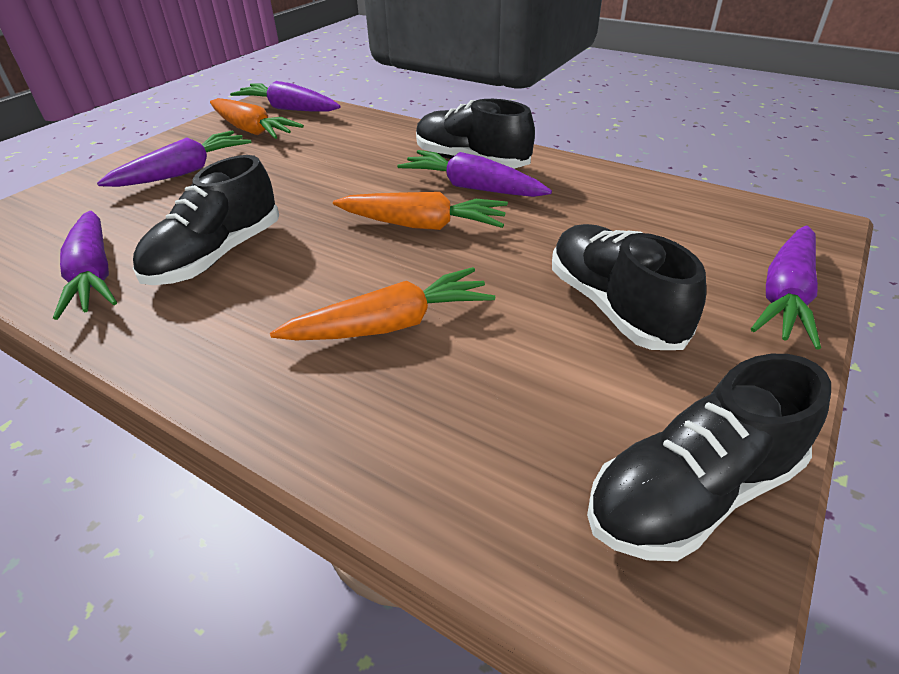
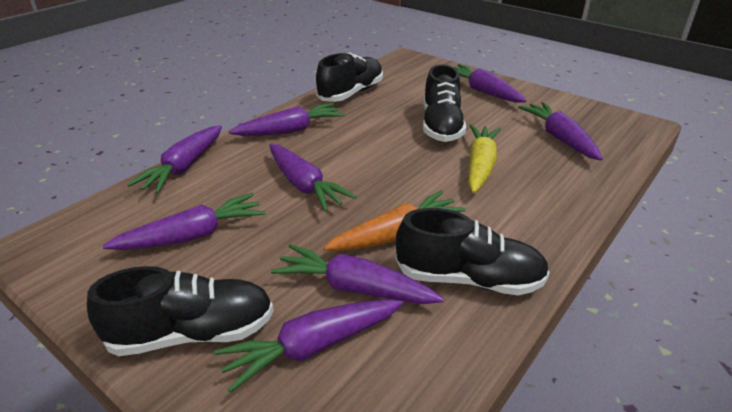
orange carrot: 3 -> 1
purple carrot: 5 -> 8
yellow carrot: 0 -> 1

